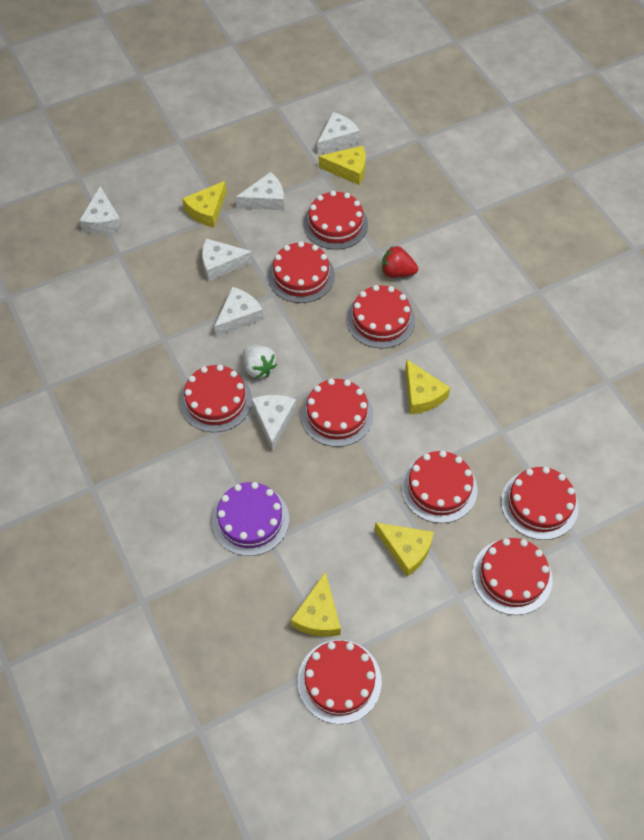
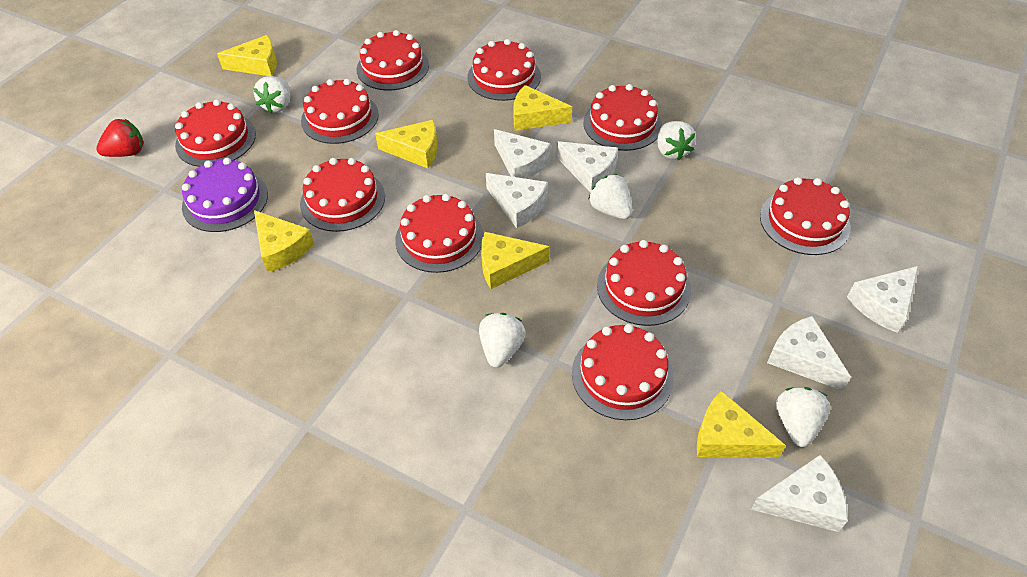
red cake: 9 -> 10
white strawberry: 1 -> 5
yellow cheese: 5 -> 6

